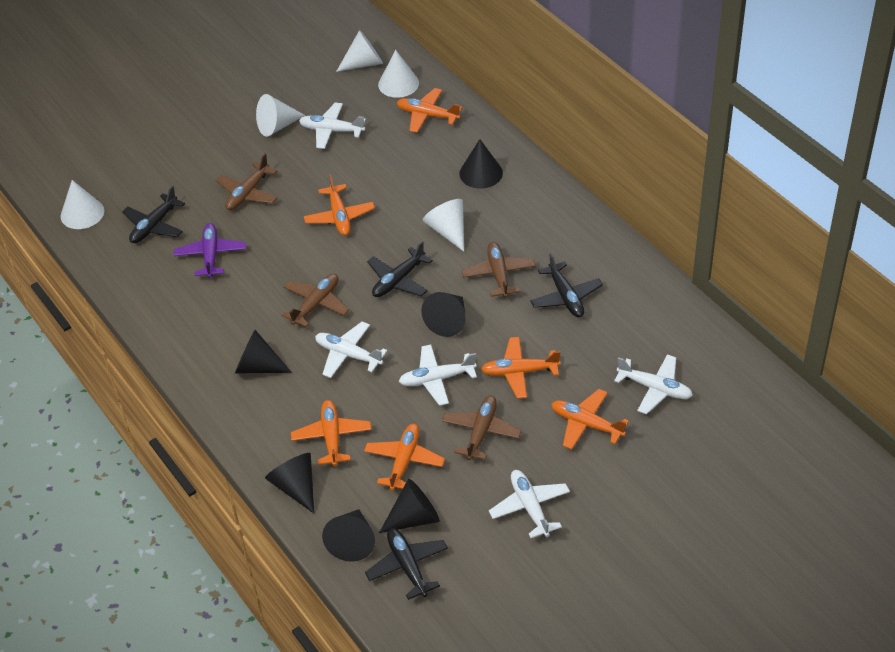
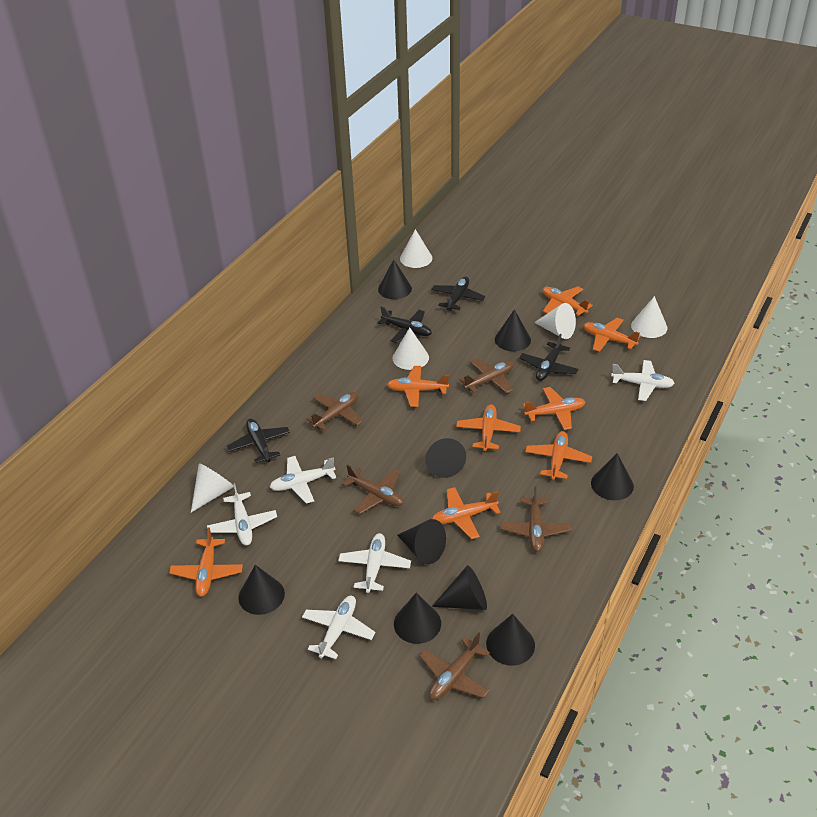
black cone: 6 -> 9
brown plane: 4 -> 5
orange plane: 6 -> 8
purple plane: 1 -> 0

